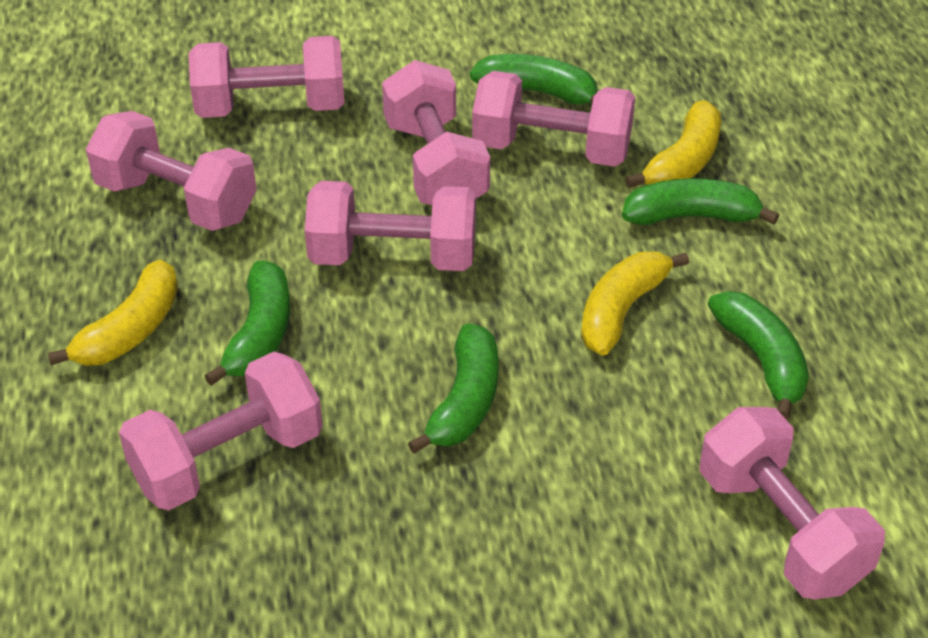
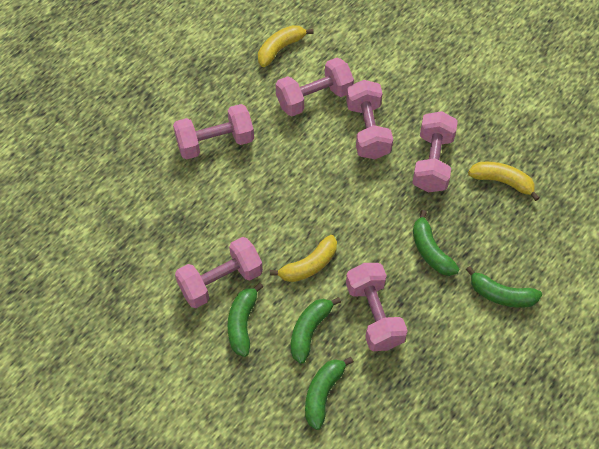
pink dumbbell: 7 -> 6

